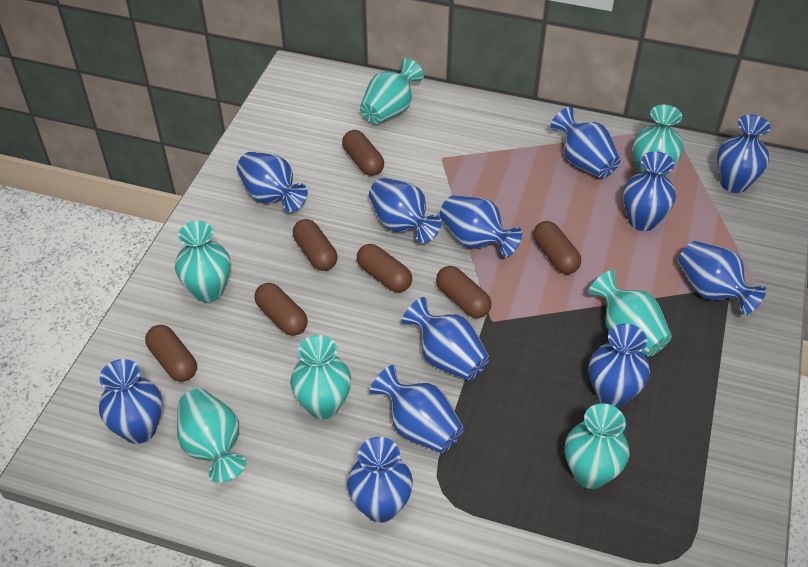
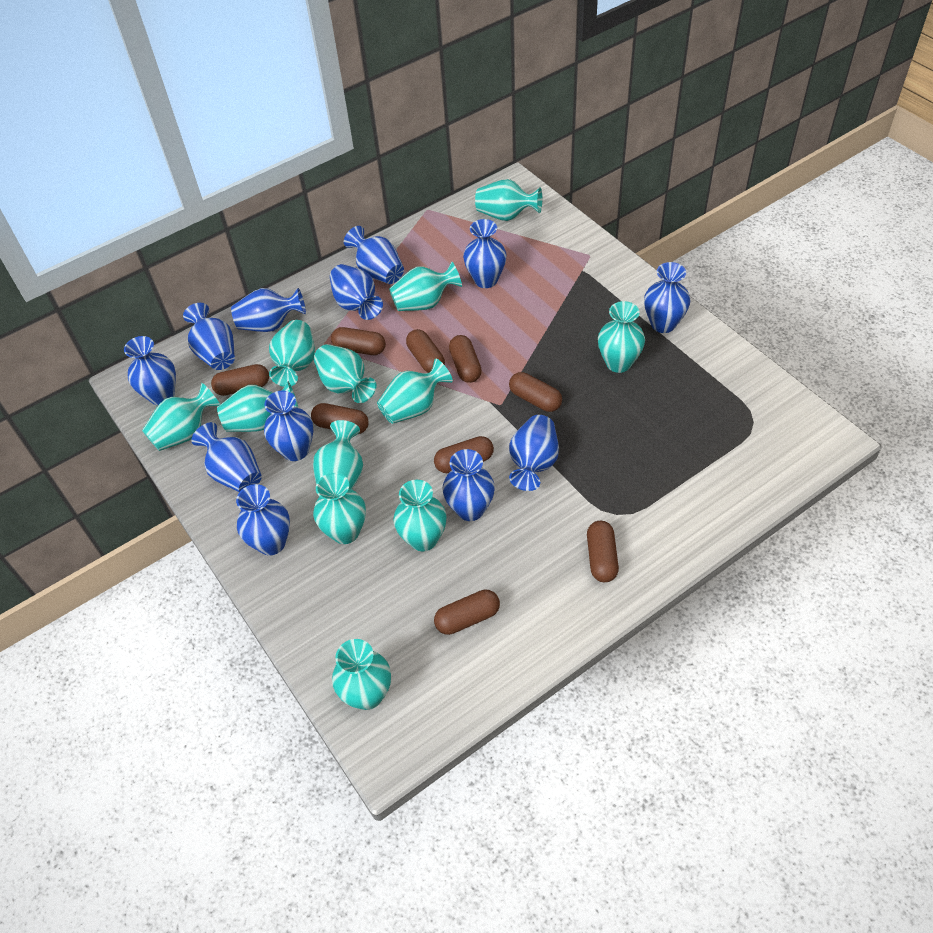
brown capsule: 7 -> 9
turquoise vase: 7 -> 12

